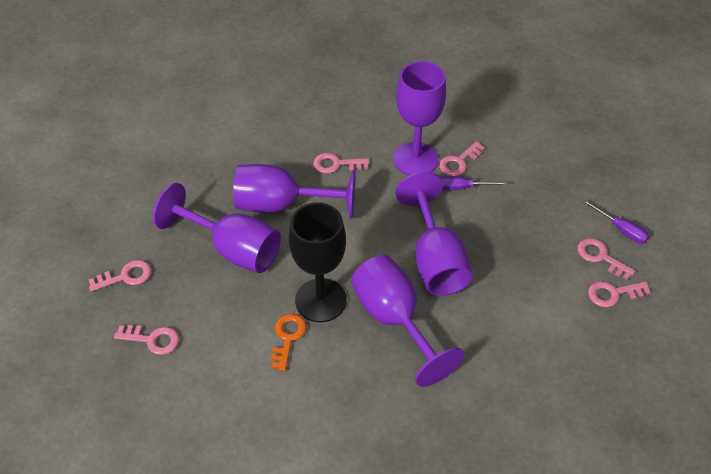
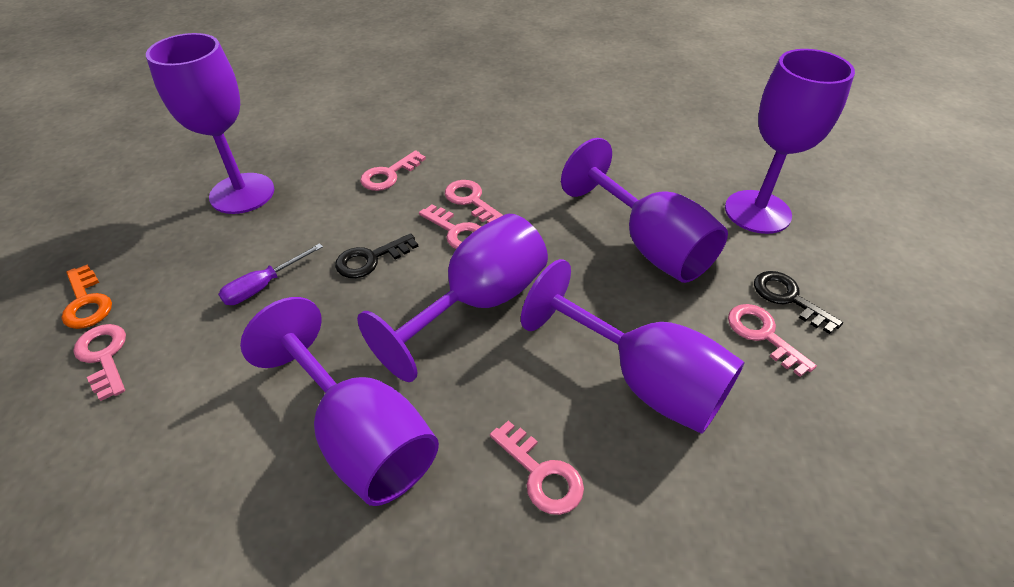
black goblet: 1 -> 0
black key: 0 -> 2
purple goblet: 5 -> 6
purple screwdriver: 2 -> 1

